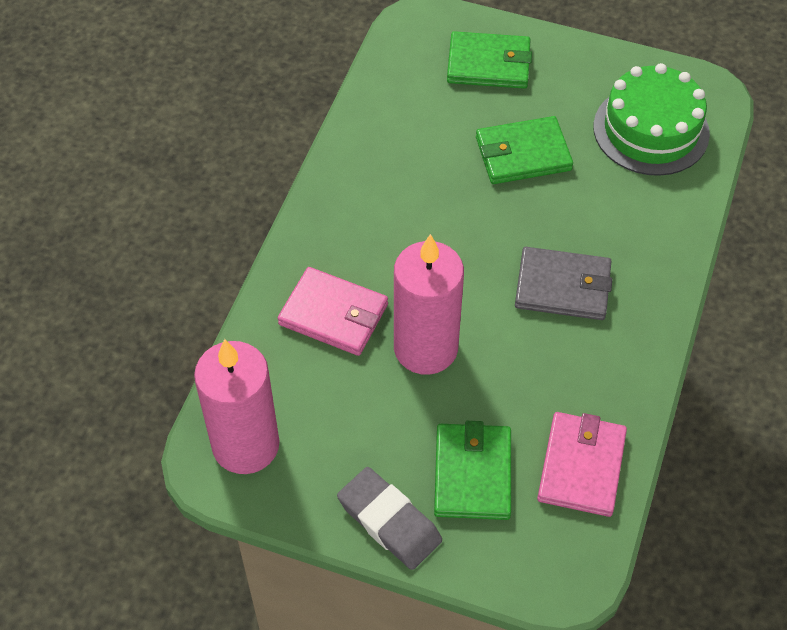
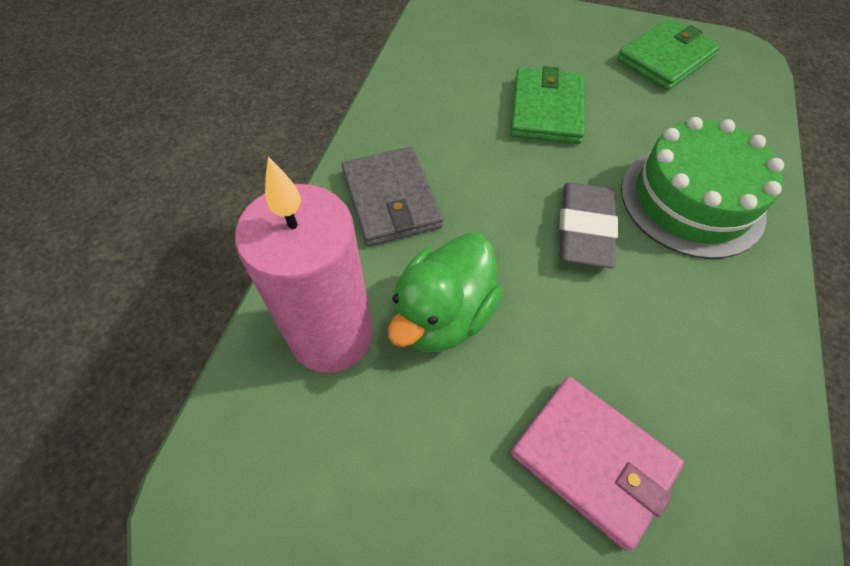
green duck: 0 -> 1
green wallet: 3 -> 2
pink candle: 2 -> 1
pink wallet: 2 -> 1

